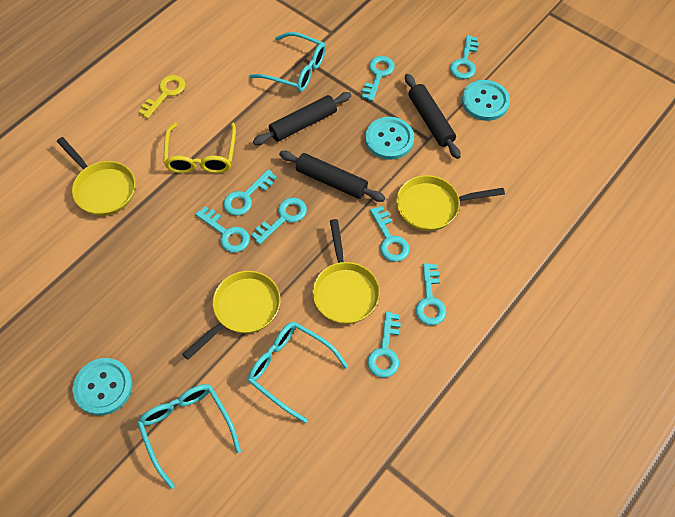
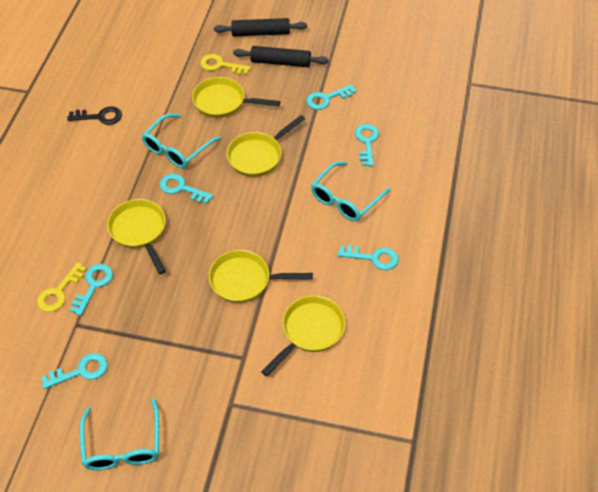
black key: 0 -> 1
black rolling pin: 3 -> 2
turquoise button: 3 -> 0
turquoise key: 8 -> 6
yellow glasses: 1 -> 0
yellow key: 1 -> 2
yellow pan: 4 -> 5

